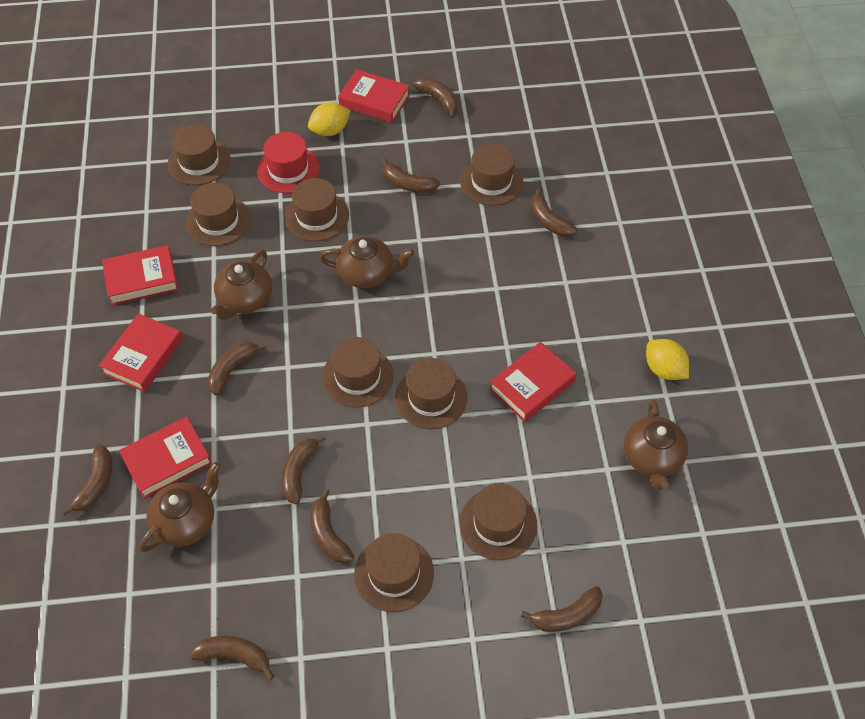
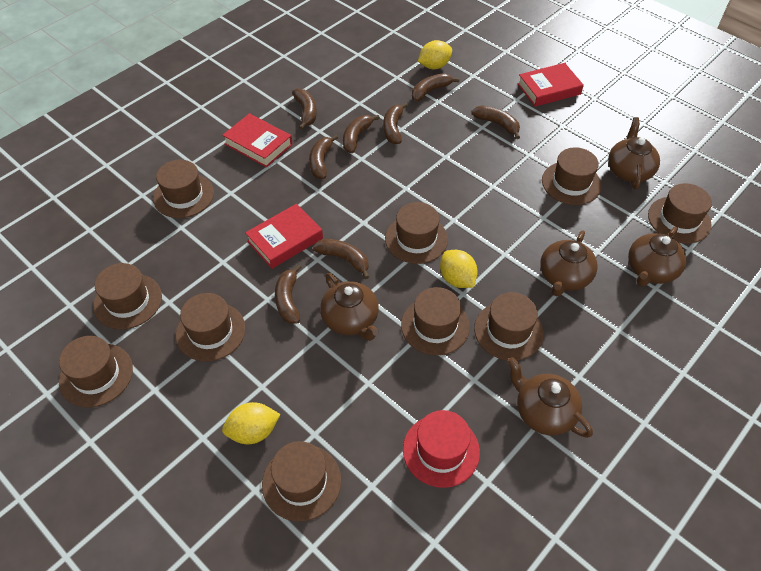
brown banana: 9 -> 8
brown hat: 8 -> 10
brown teapot: 4 -> 5
red book: 5 -> 3
yellow lemon: 2 -> 3

